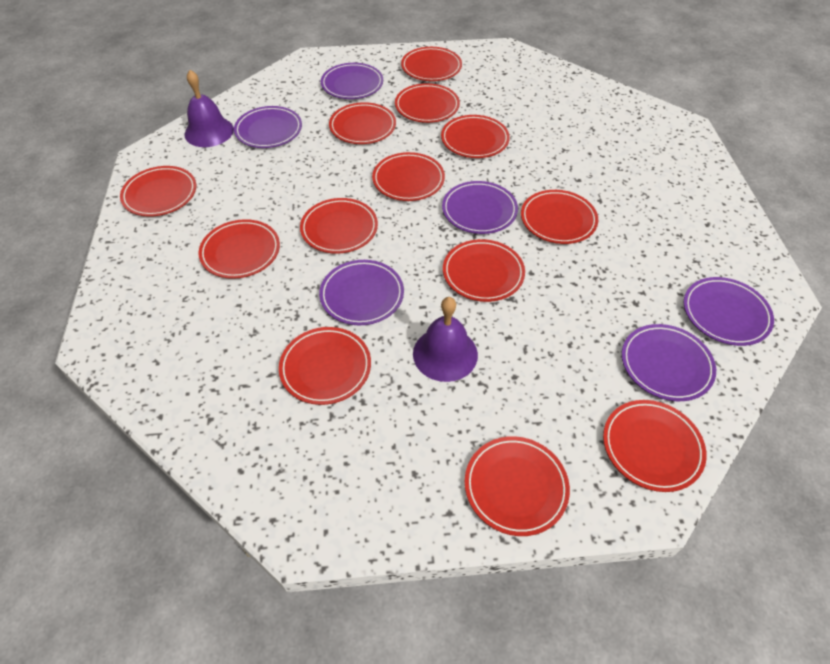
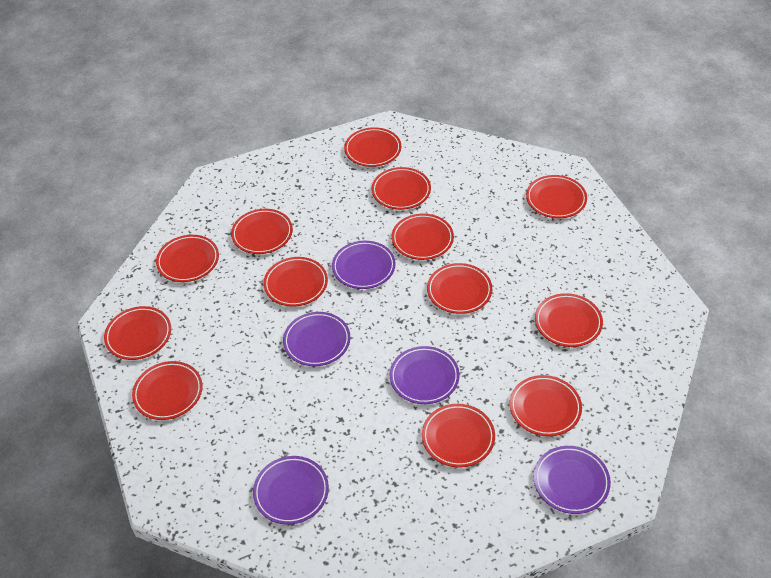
purple bell: 2 -> 0
purple plate: 6 -> 5

